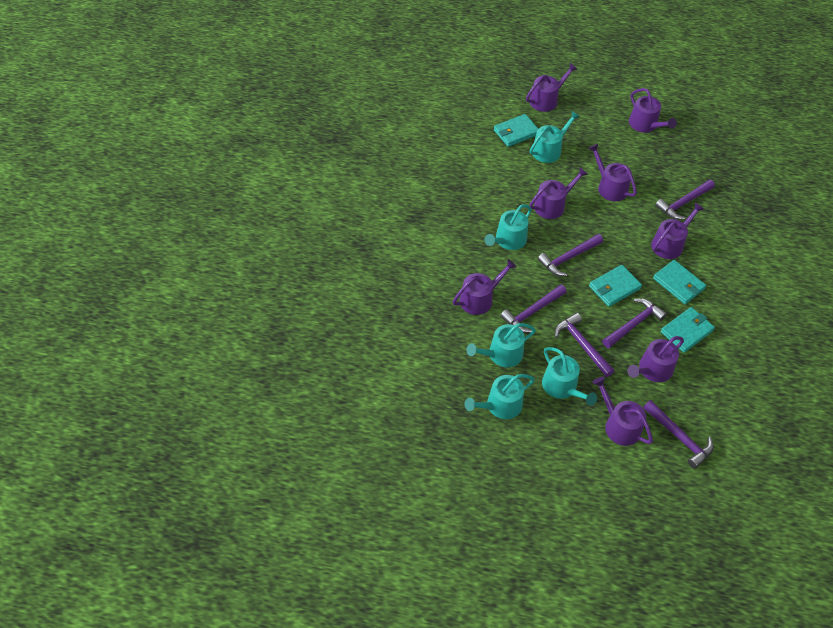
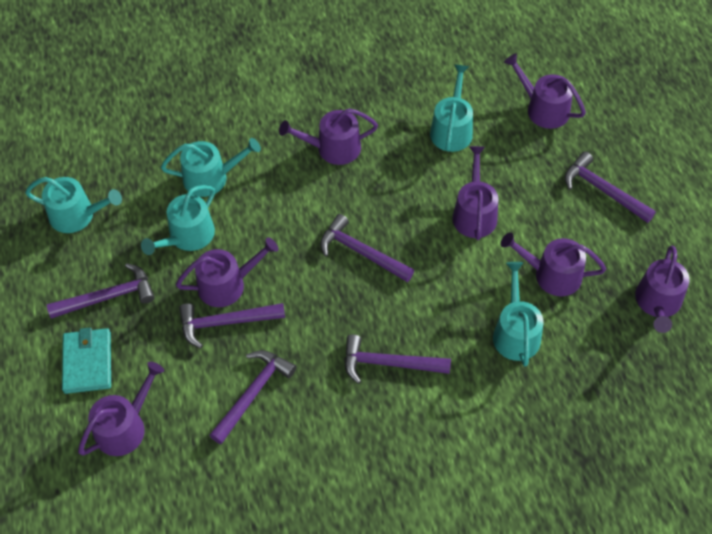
purple watering can: 8 -> 7
turquoise wallet: 4 -> 1

